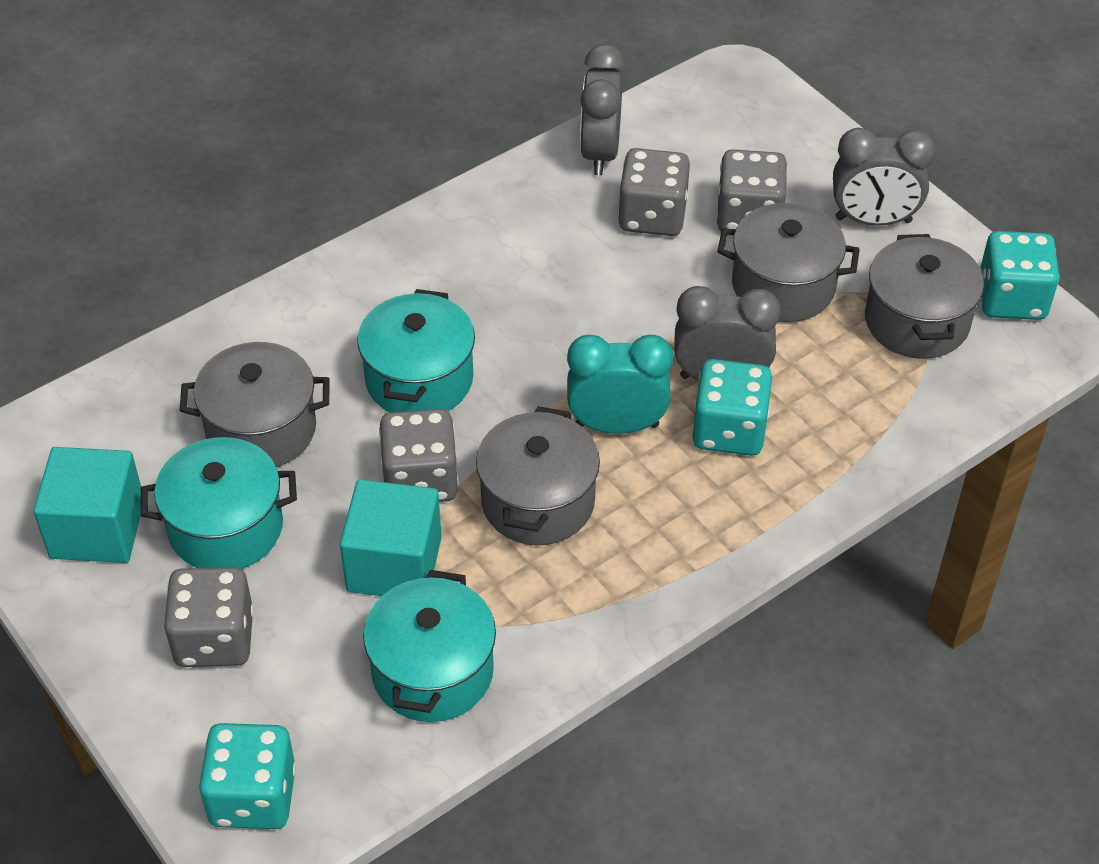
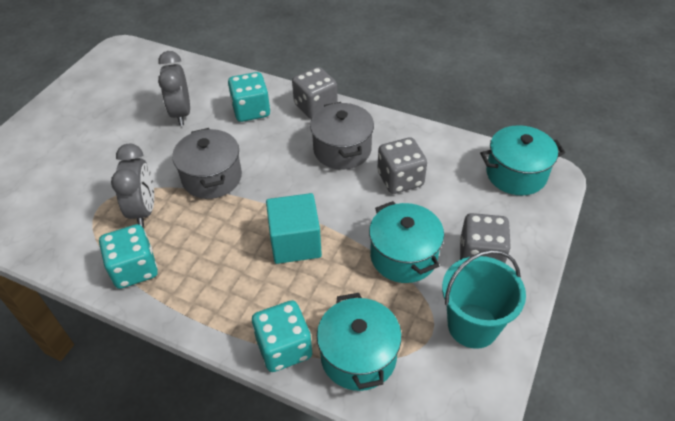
grey clock: 3 -> 2
grey dice: 4 -> 3
grey pot: 4 -> 2
turquoise bucket: 0 -> 1
turquoise clock: 1 -> 0
turquoise cube: 2 -> 1

